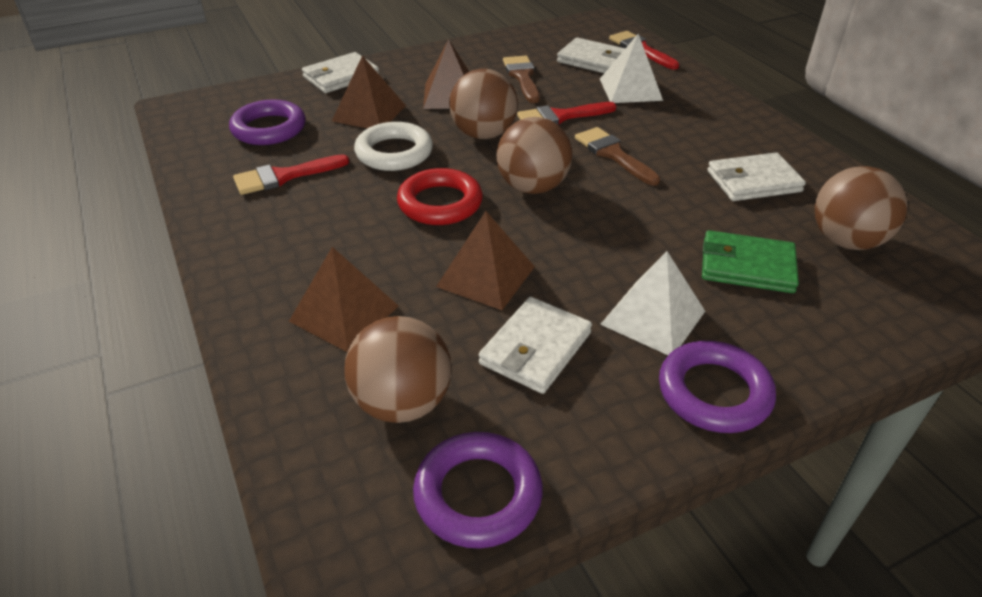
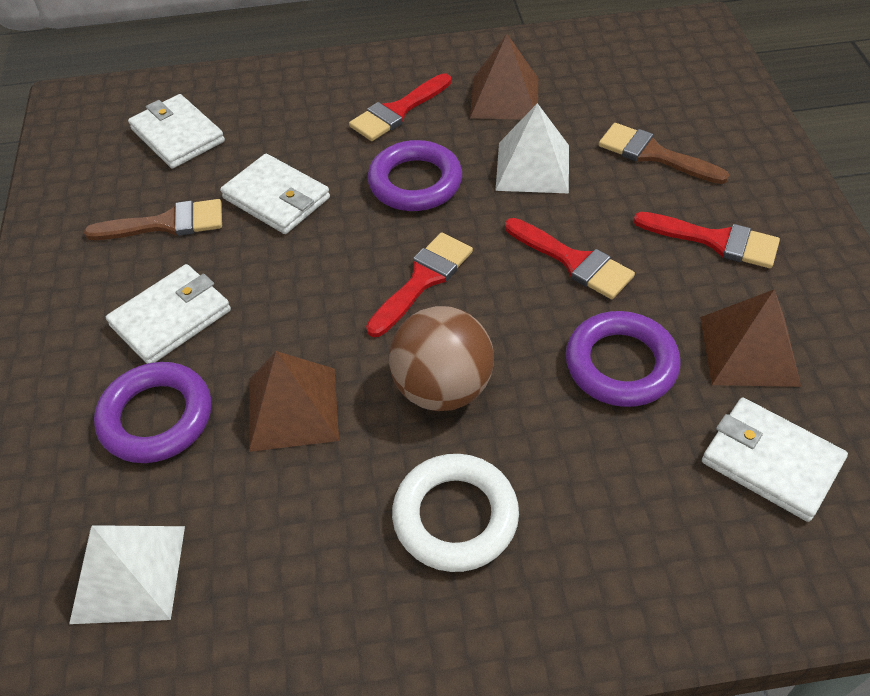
brown ball: 4 -> 1
brown pyramid: 4 -> 3
green wallet: 1 -> 0
red brush: 3 -> 4
red ring: 1 -> 0

